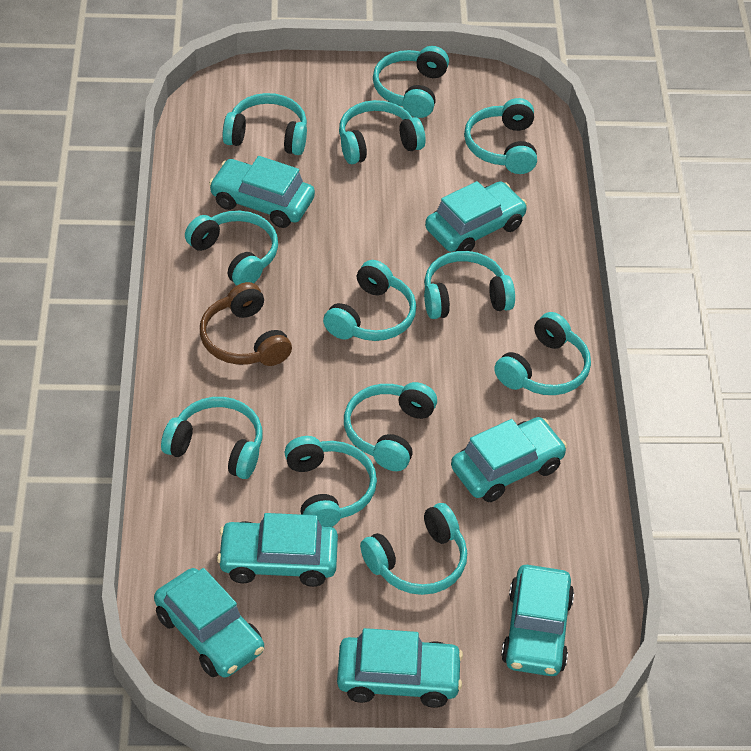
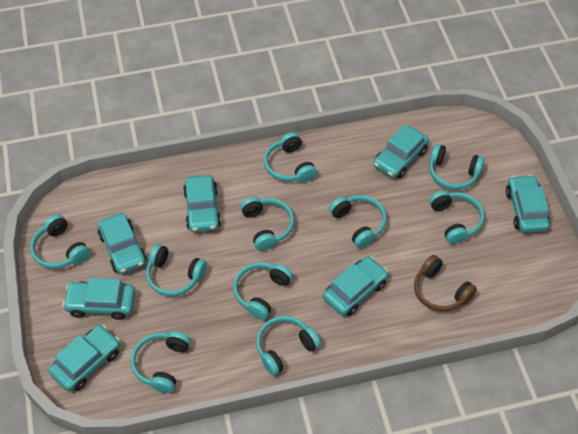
turquoise headphones: 12 -> 10

